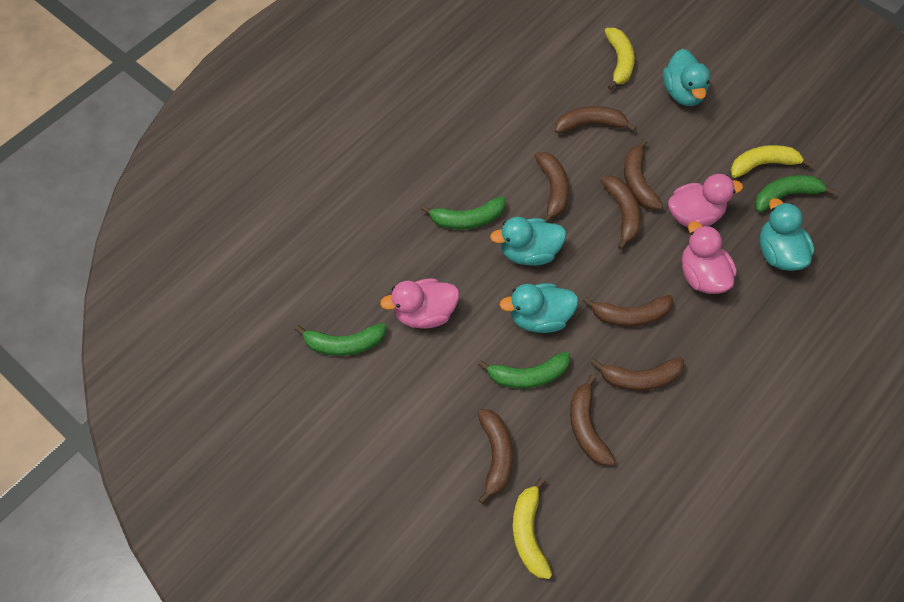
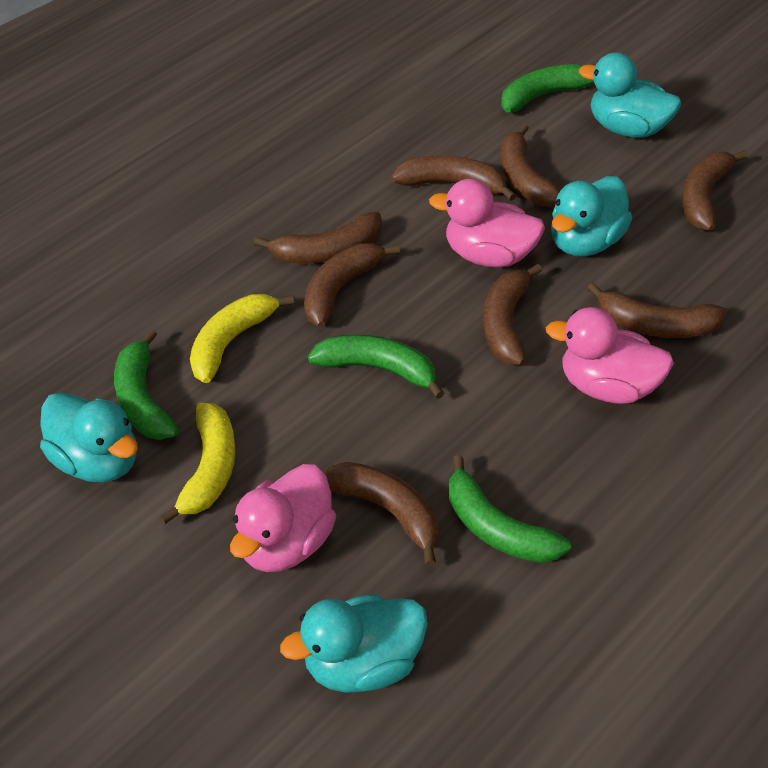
yellow banana: 3 -> 2

